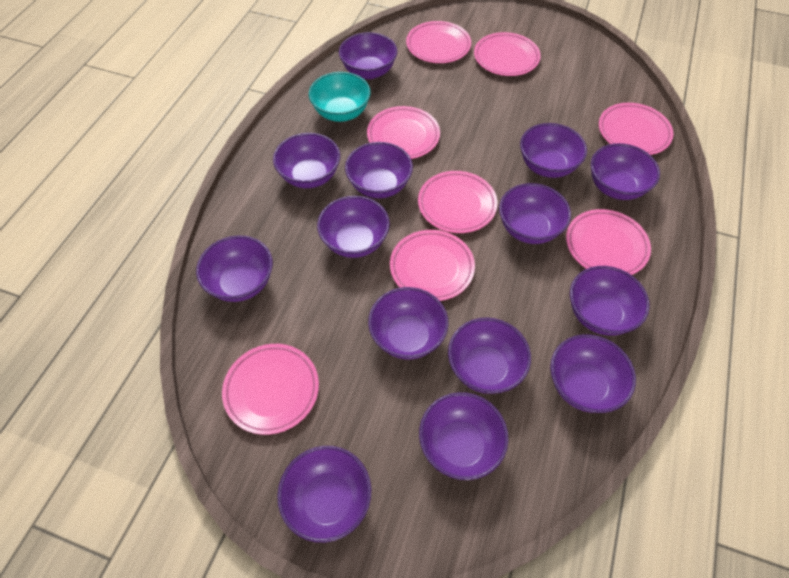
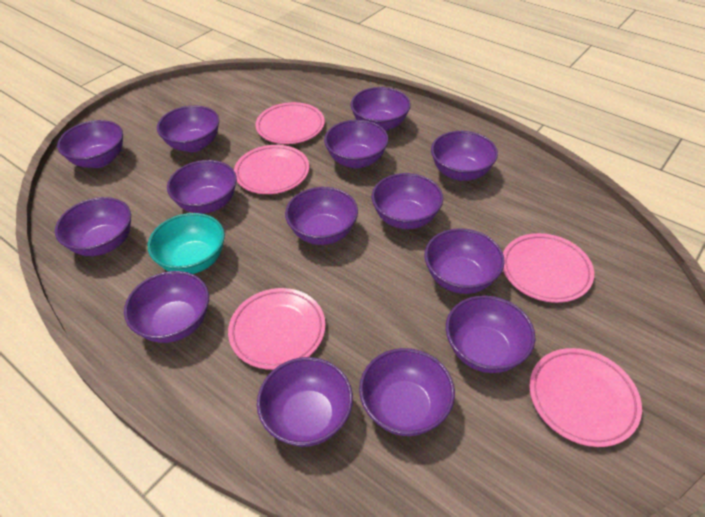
pink plate: 8 -> 5

